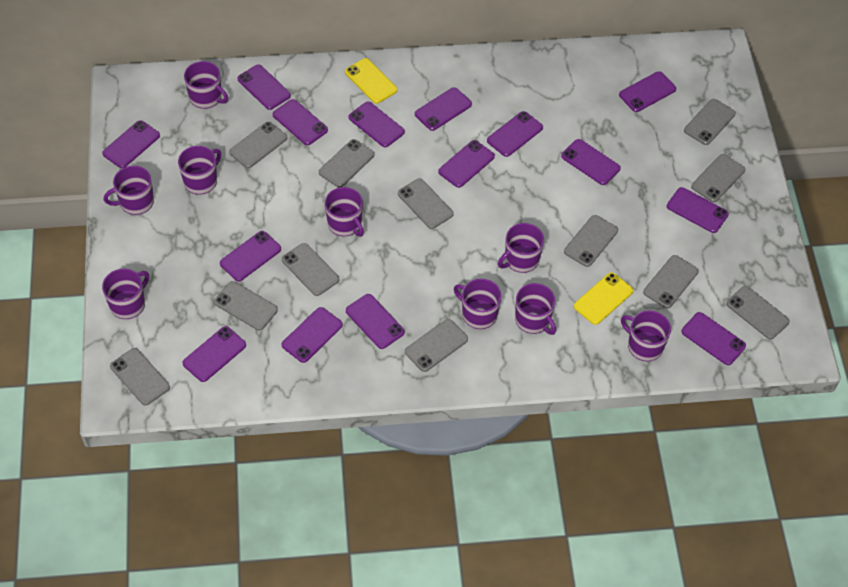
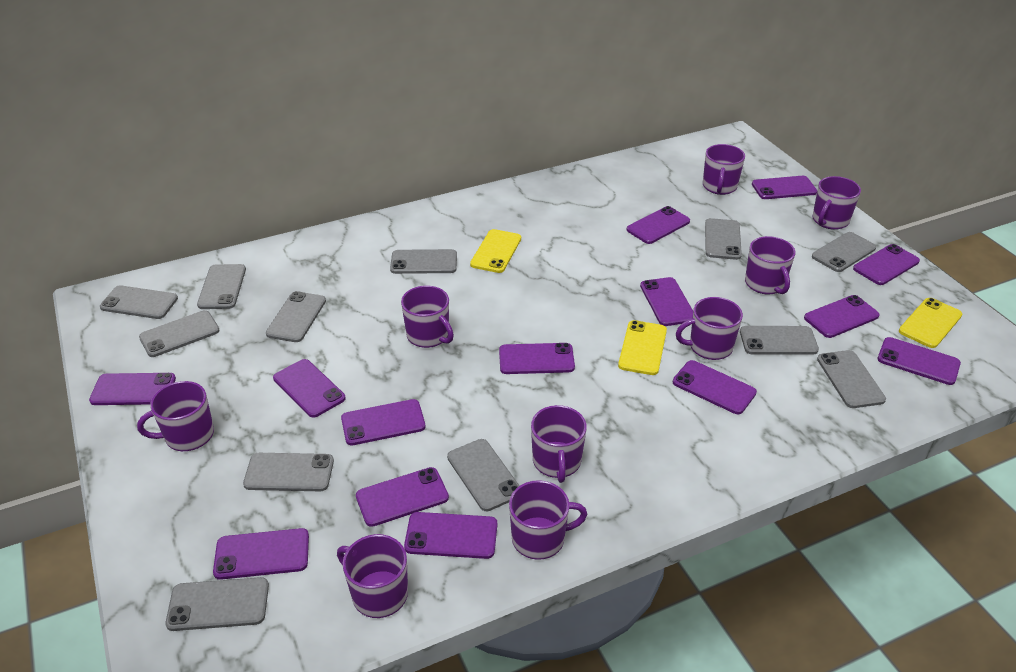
purple phone: 15 -> 14
yellow phone: 2 -> 3

